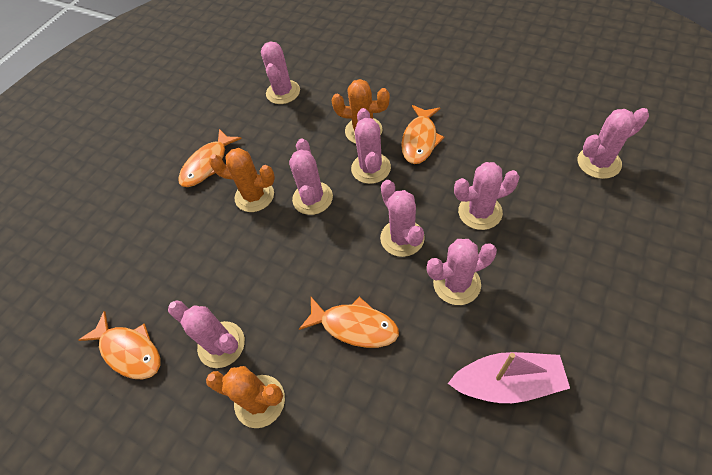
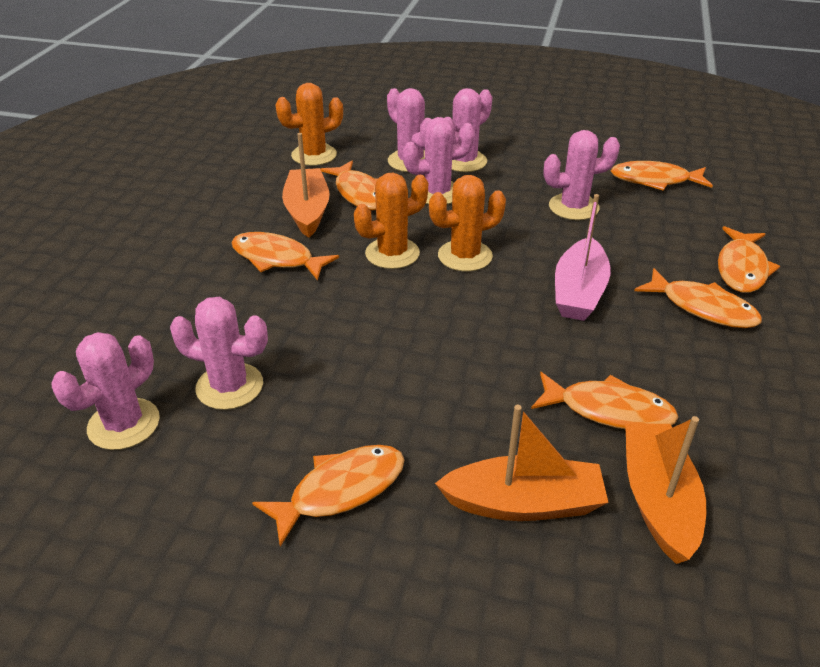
orange boat: 0 -> 3
orange fish: 4 -> 7
pink cactus: 8 -> 6

